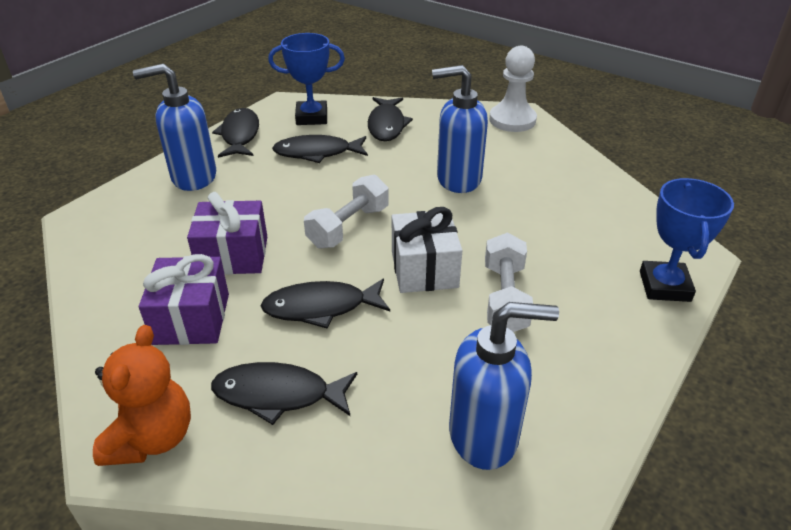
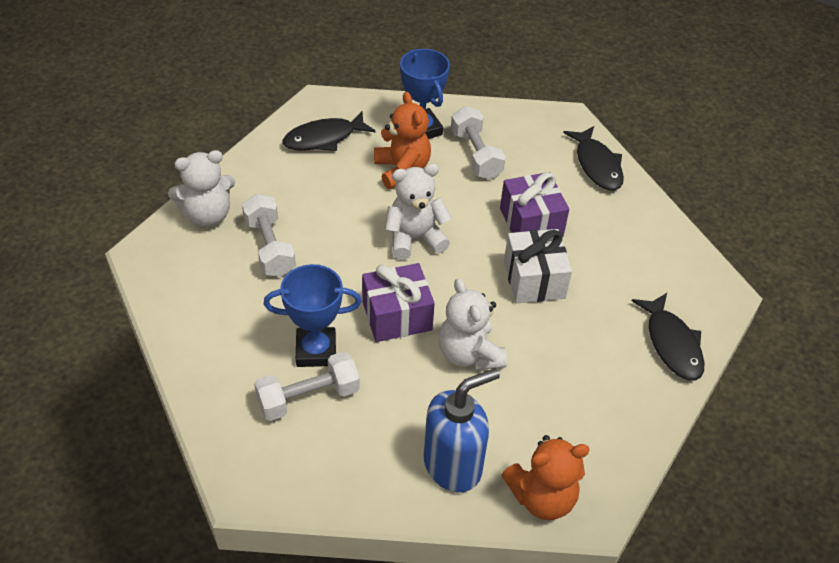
black fish: 5 -> 3
blue soap dispenser: 3 -> 1
orange teddy bear: 1 -> 2
white dumbbell: 2 -> 3
white pawn: 1 -> 0
white teddy bear: 0 -> 3

